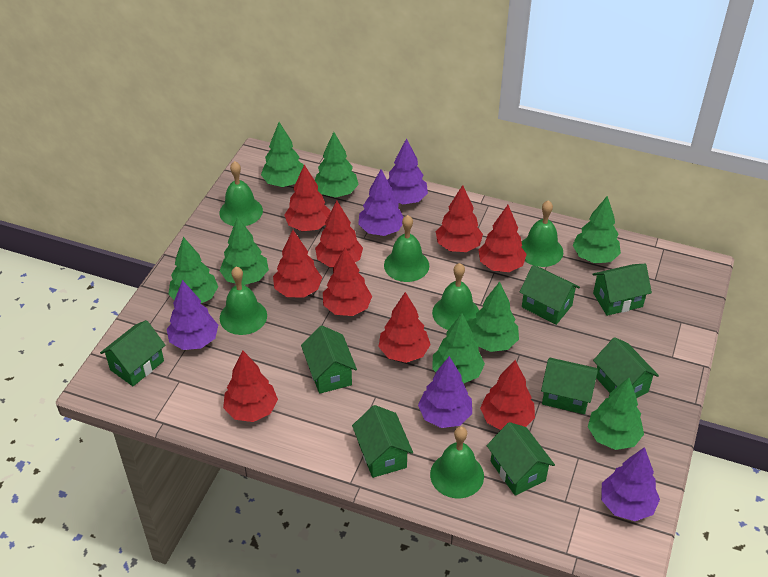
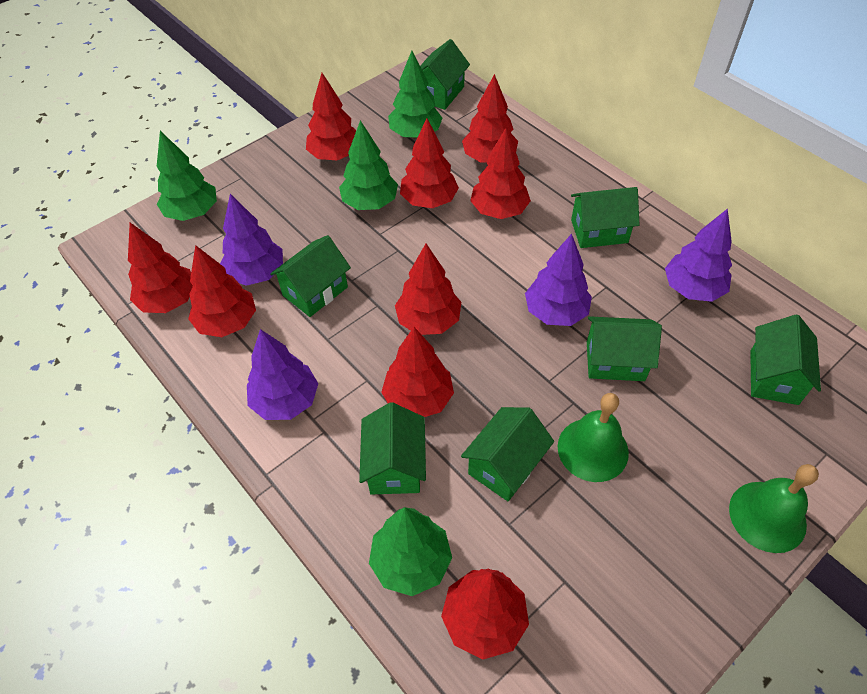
green bell: 6 -> 2
green house: 8 -> 7
green tree: 8 -> 4
purple tree: 5 -> 4

